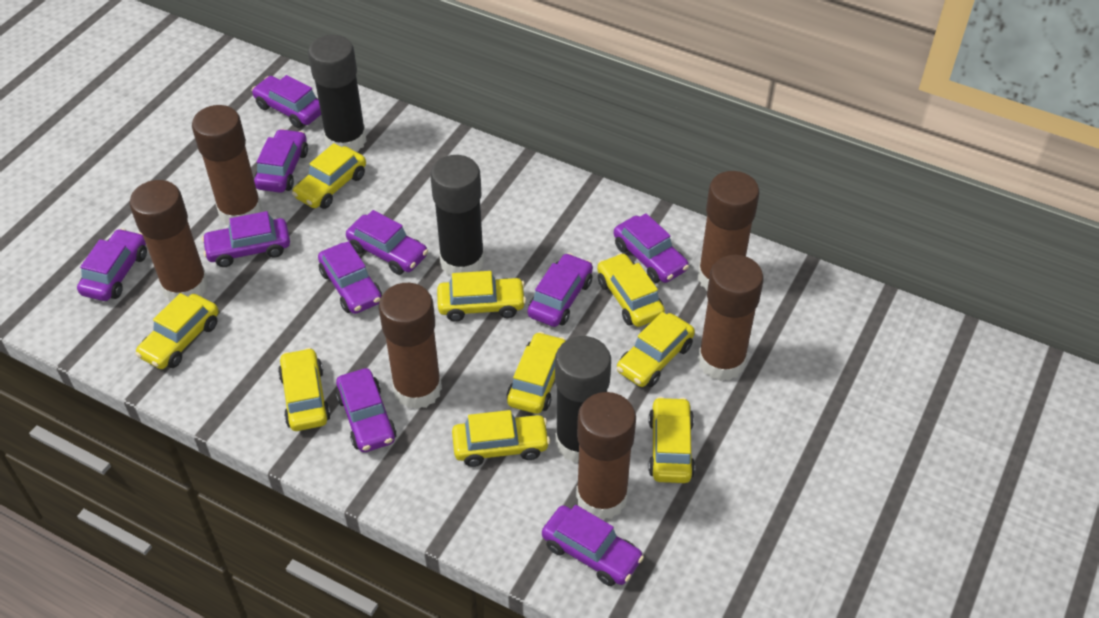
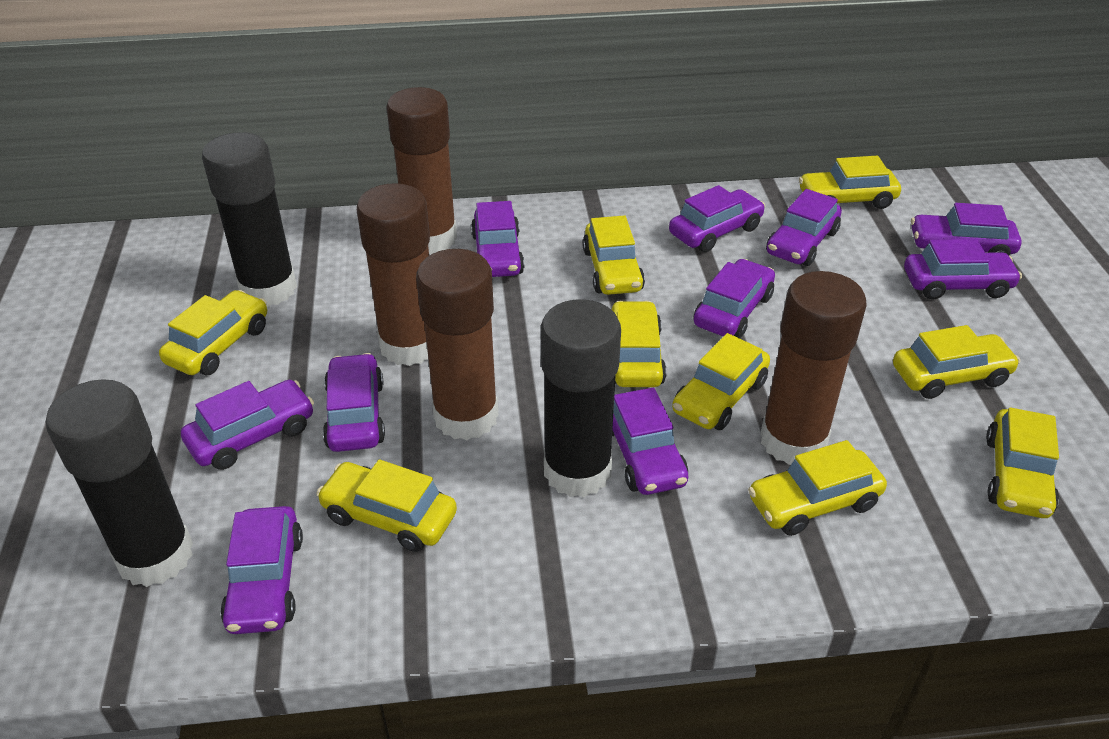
brown glue stick: 6 -> 4

